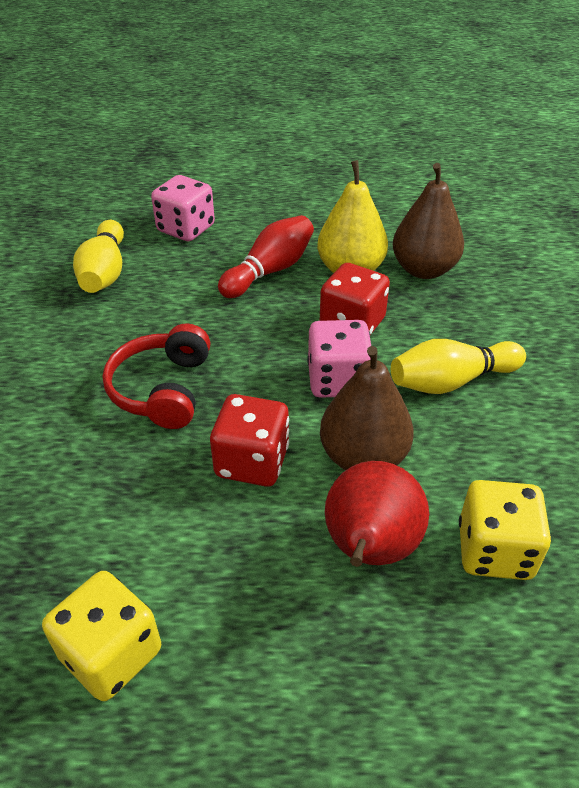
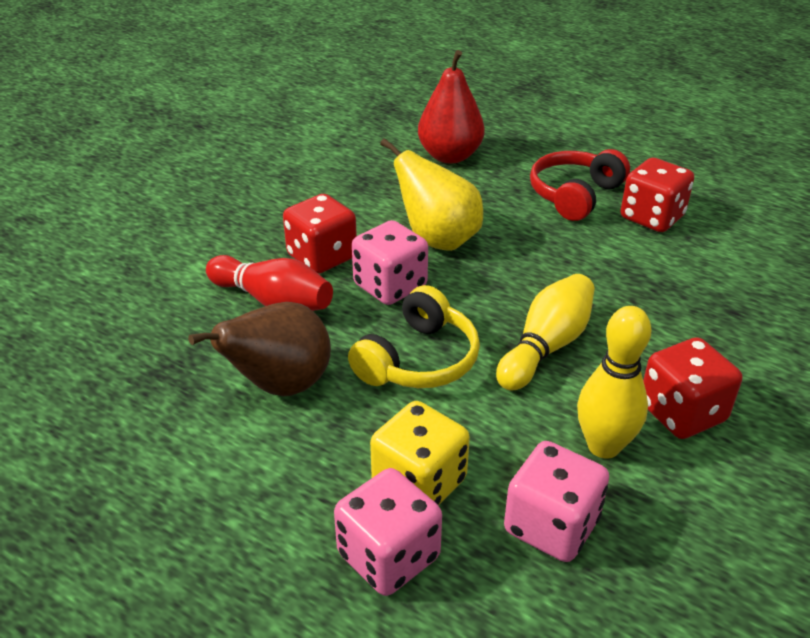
brown pear: 2 -> 1
pink dice: 2 -> 3
red dice: 2 -> 3
yellow dice: 2 -> 1
yellow headphones: 0 -> 1

